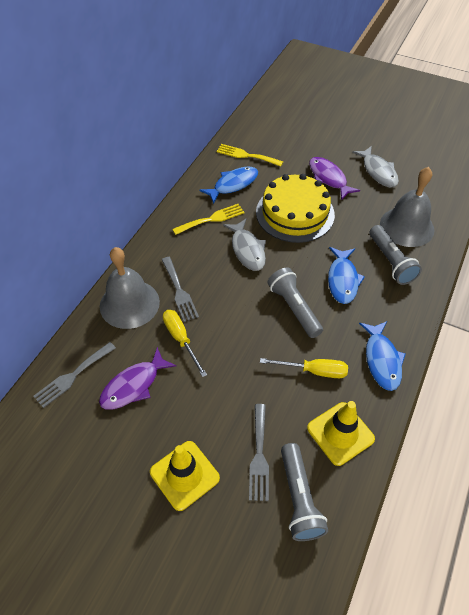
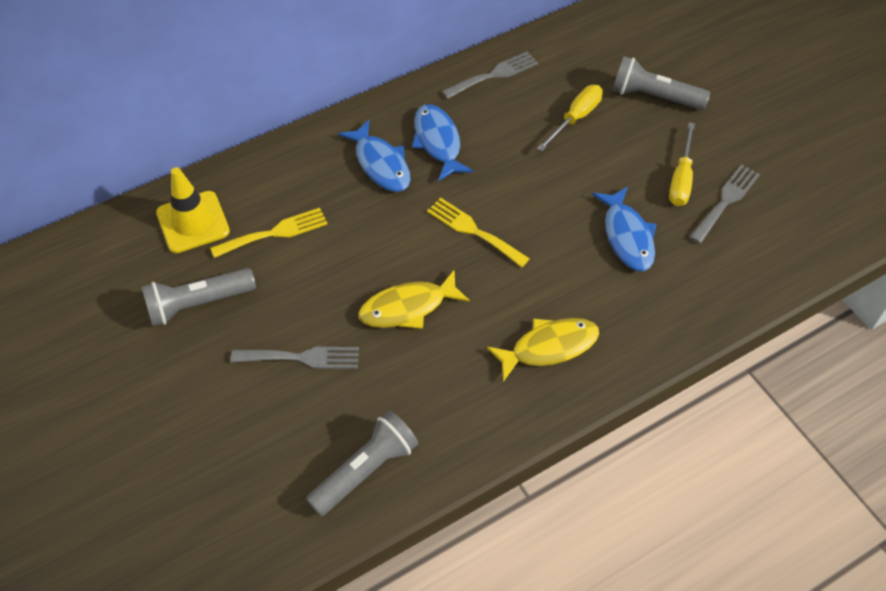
grey bell: 2 -> 0
grey fish: 2 -> 0
purple fish: 2 -> 0
yellow cake: 1 -> 0
yellow fish: 0 -> 2
yellow traffic cone: 2 -> 1

